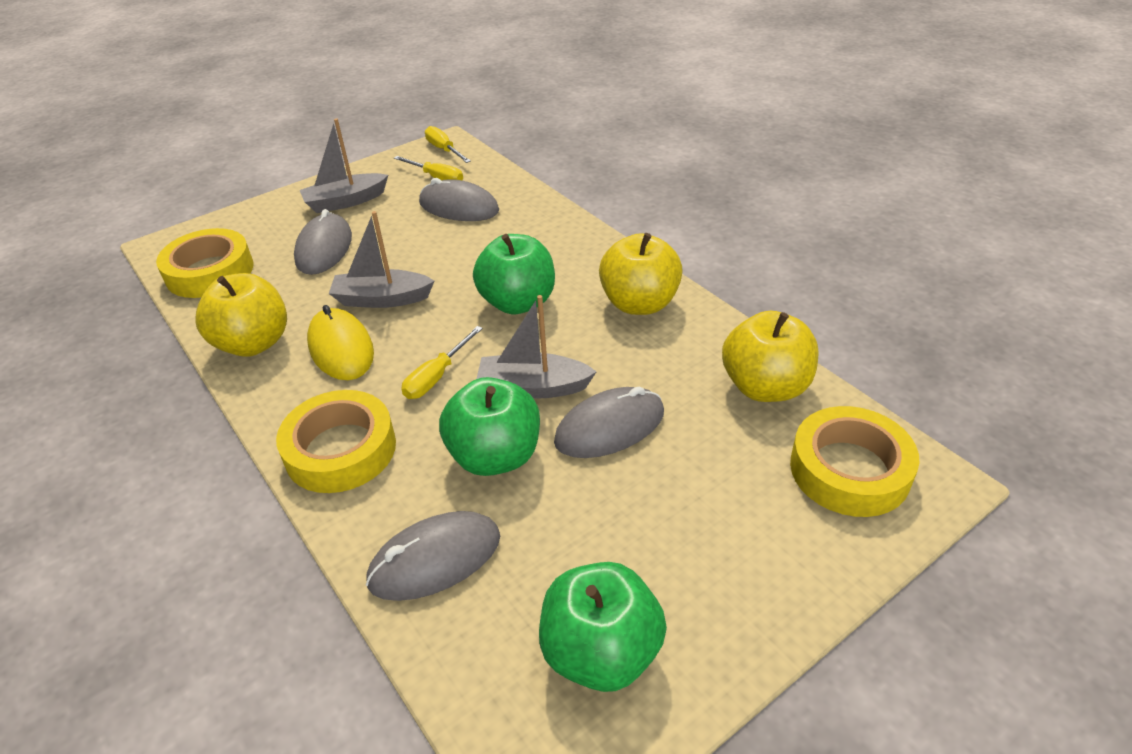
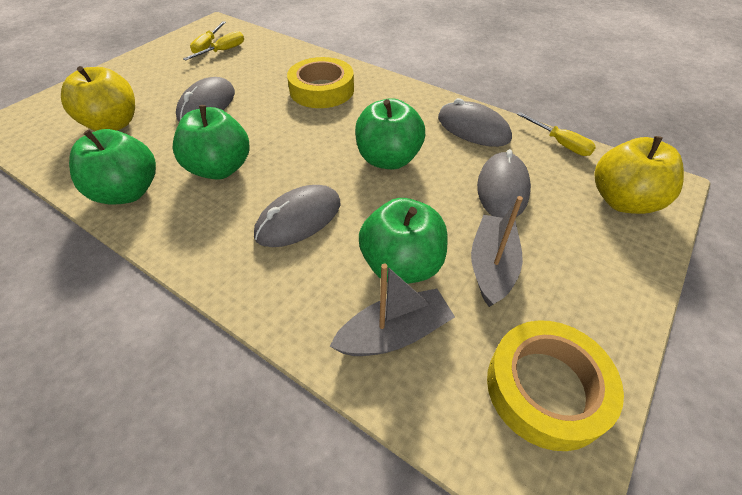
green apple: 3 -> 4
grey boat: 3 -> 2
yellow apple: 3 -> 2
yellow mouse: 1 -> 0
yellow tape: 3 -> 2

